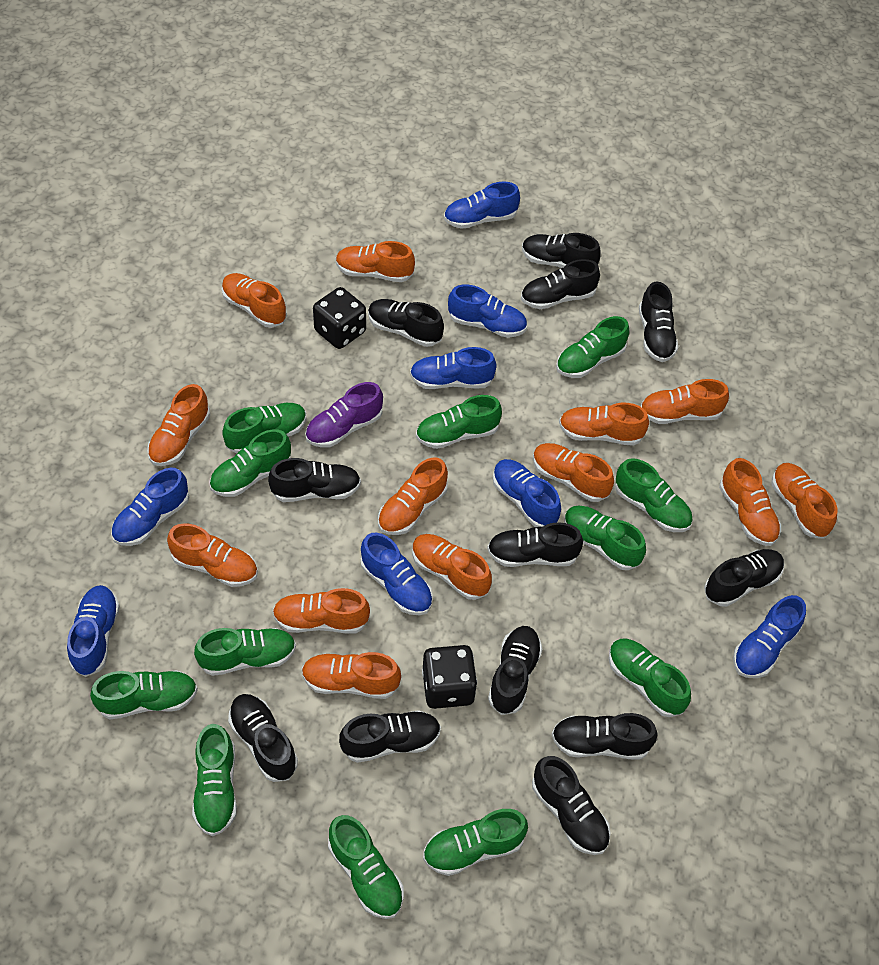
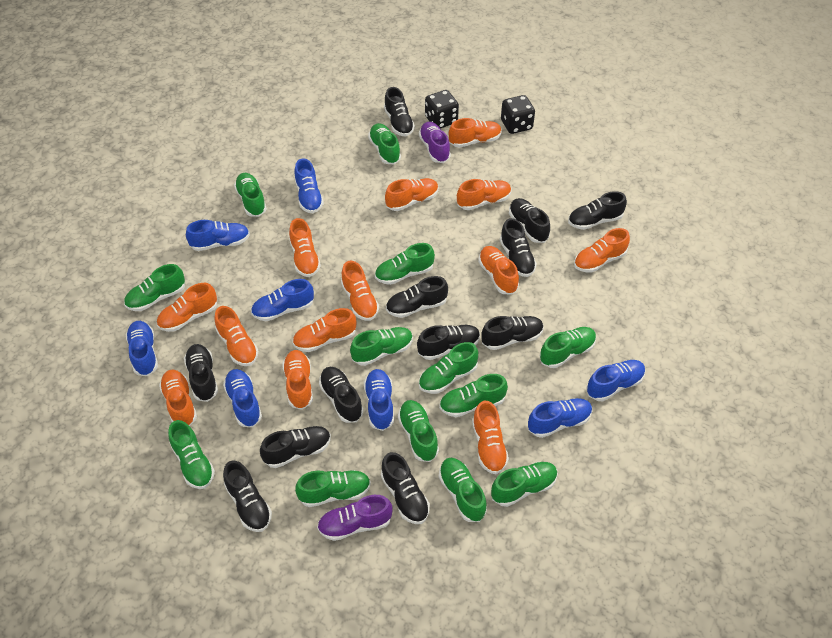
green shoe: 12 -> 13
purple shoe: 1 -> 2

